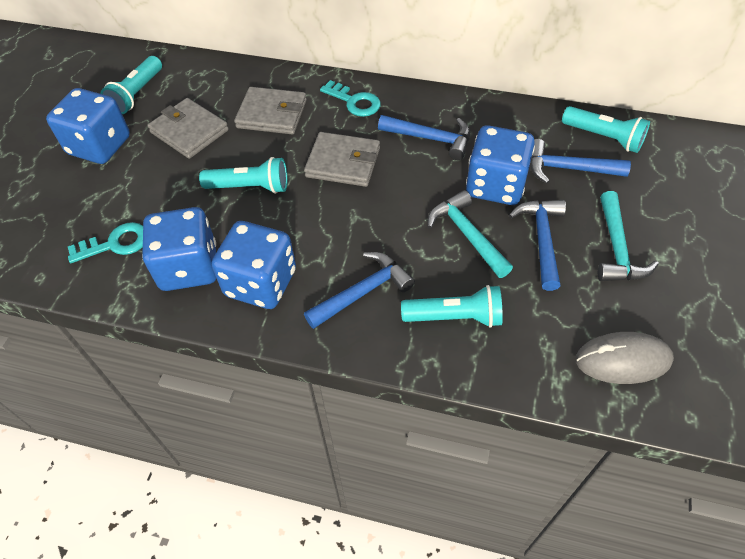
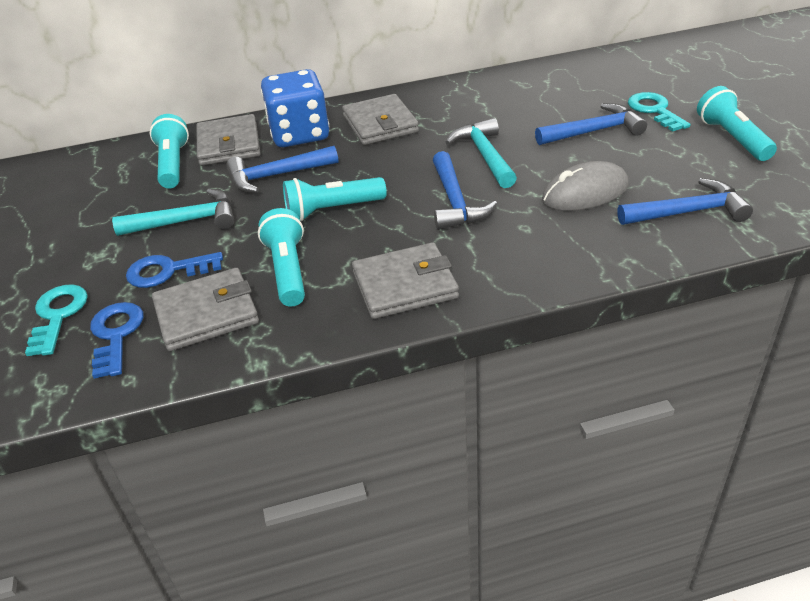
blue dice: 4 -> 1
blue key: 0 -> 2
grey wallet: 3 -> 4

